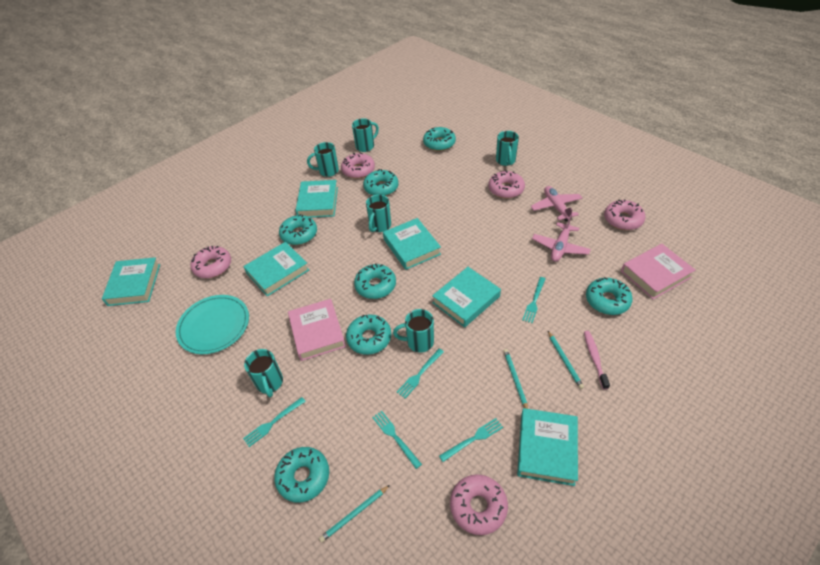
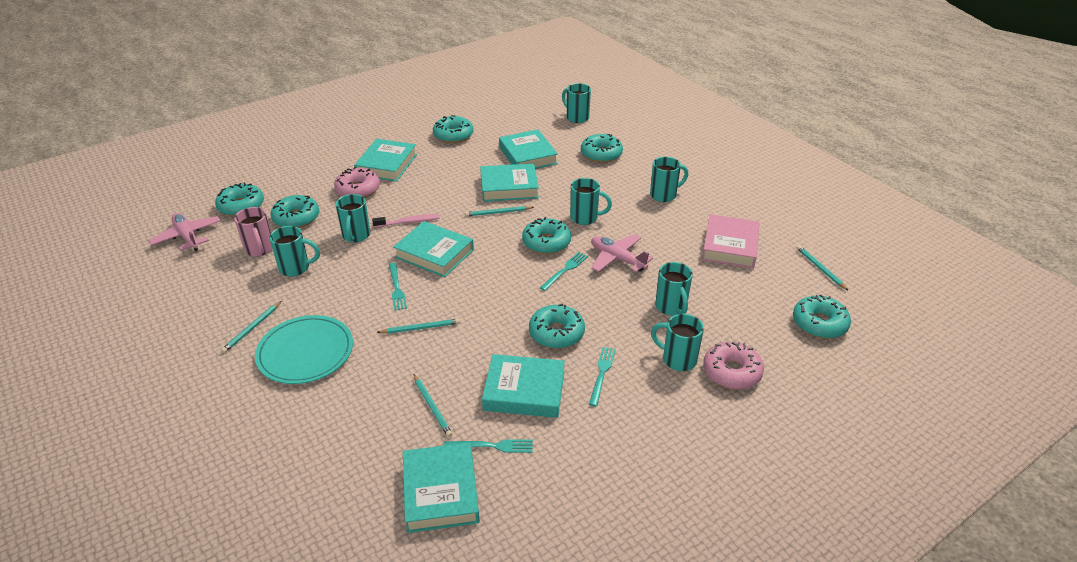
pink book: 2 -> 1
pink donut: 5 -> 2
pink mug: 0 -> 1
turquoise fork: 5 -> 4
turquoise mug: 6 -> 7
turquoise pencil: 3 -> 5

